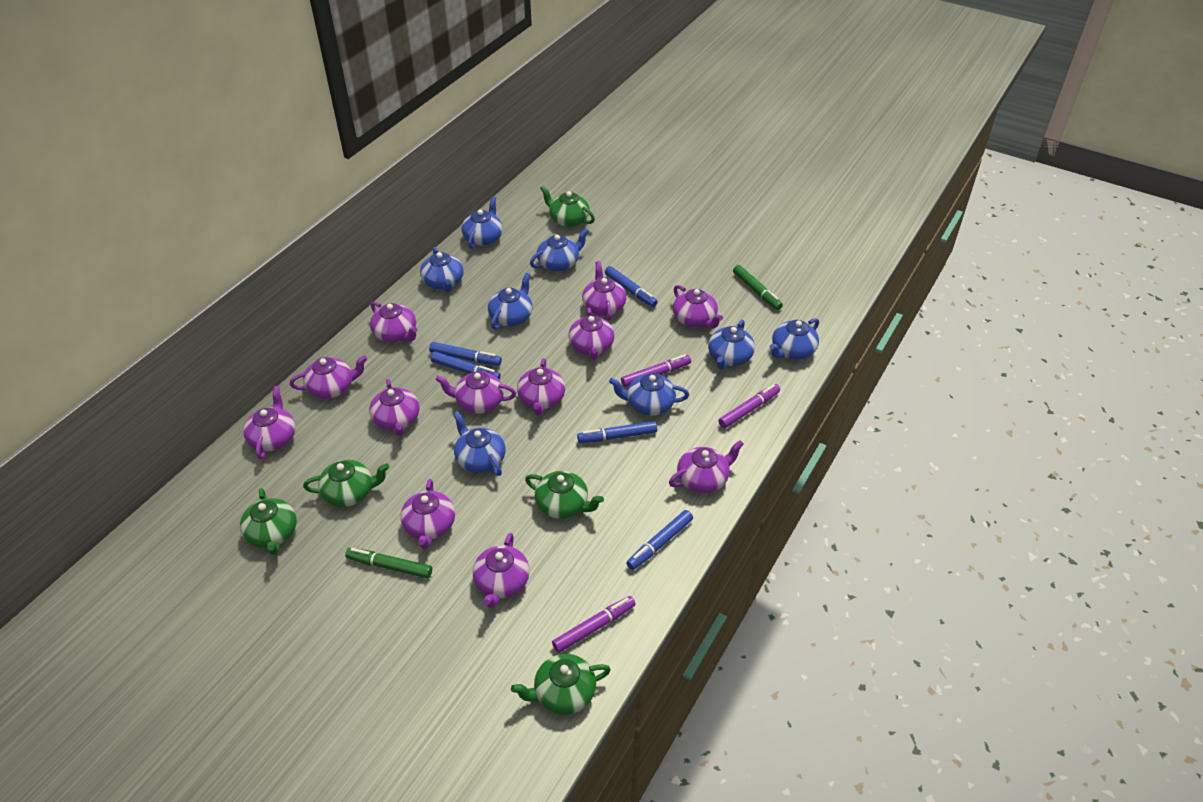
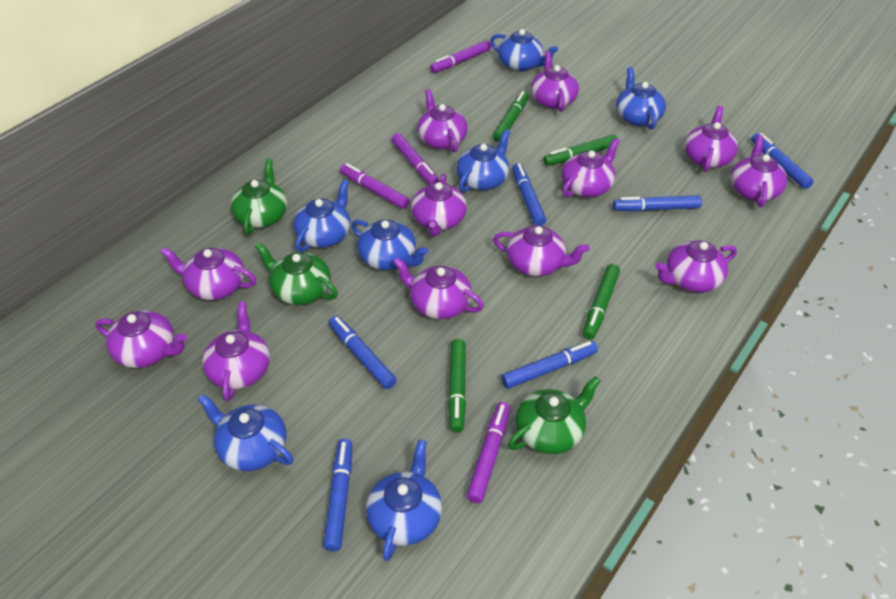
blue marker: 5 -> 6
blue teapot: 8 -> 7
green marker: 2 -> 4
green teapot: 5 -> 3
purple marker: 3 -> 4

